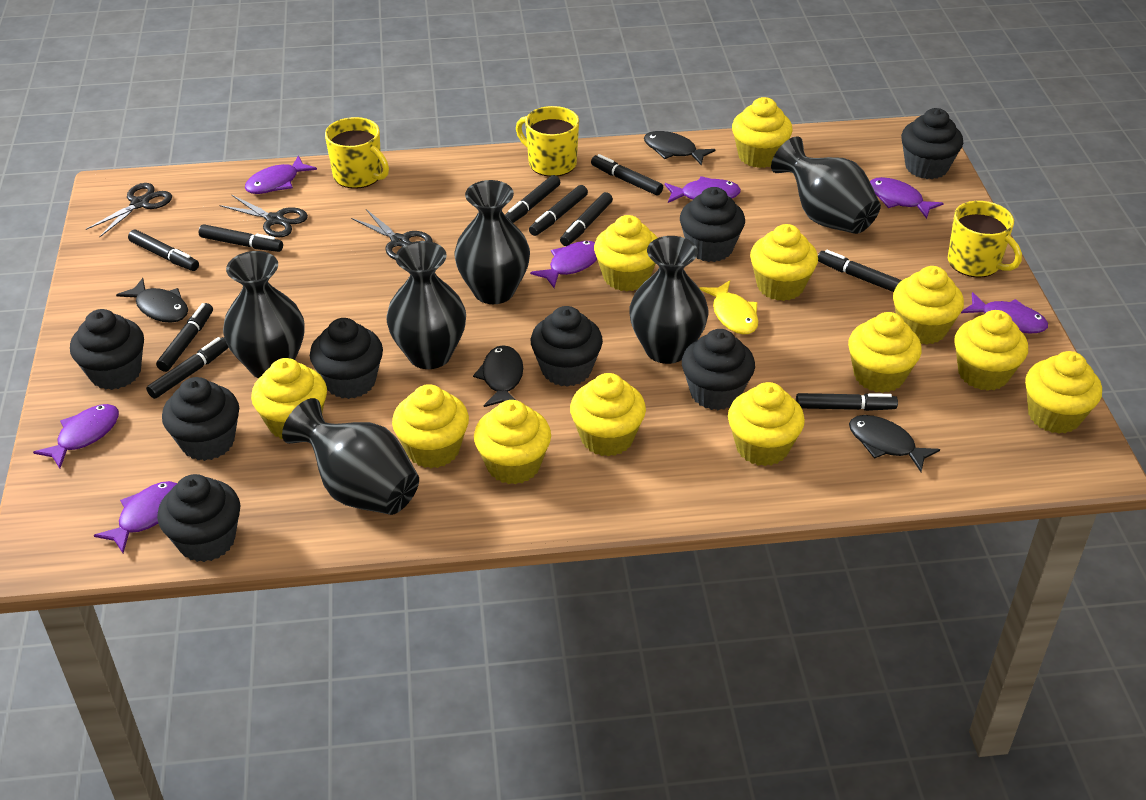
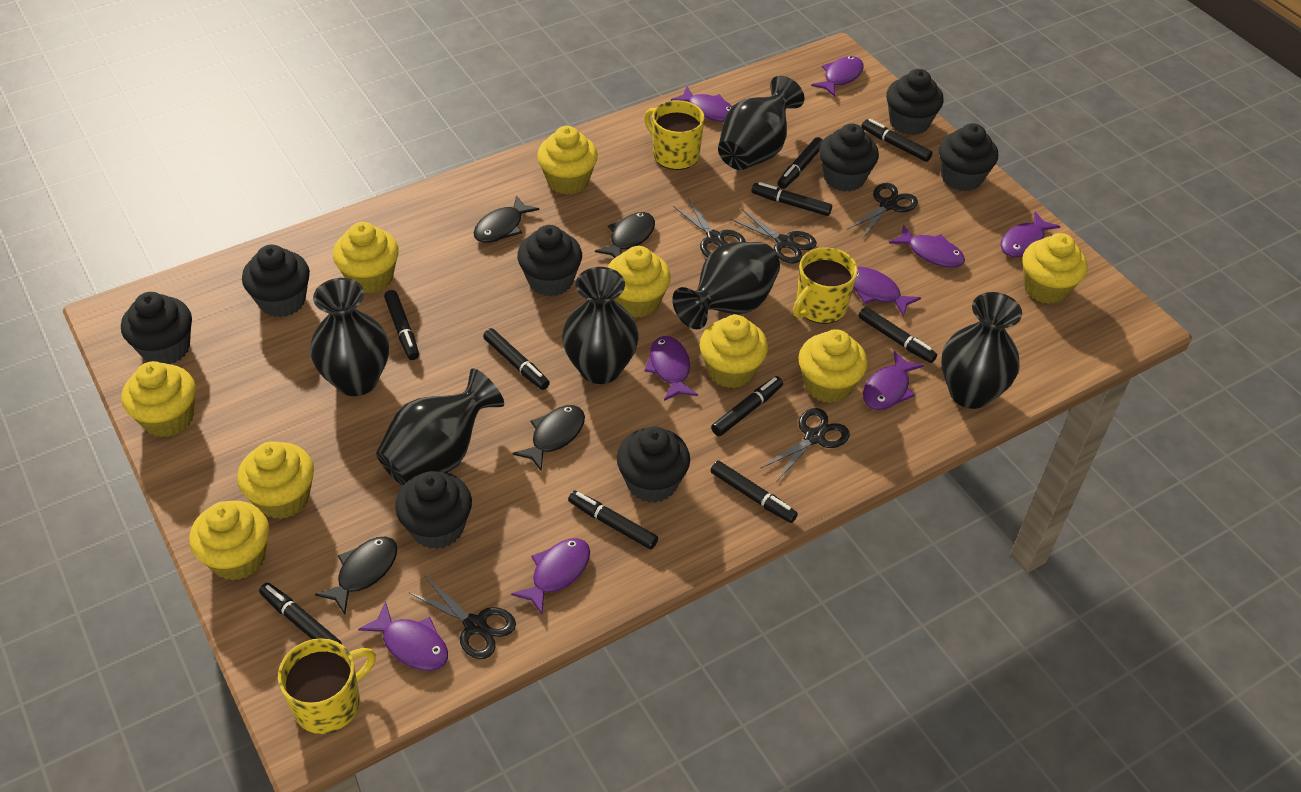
black scissors: 3 -> 5
purple fish: 7 -> 9
yellow cupcake: 12 -> 9
yellow fish: 1 -> 0

